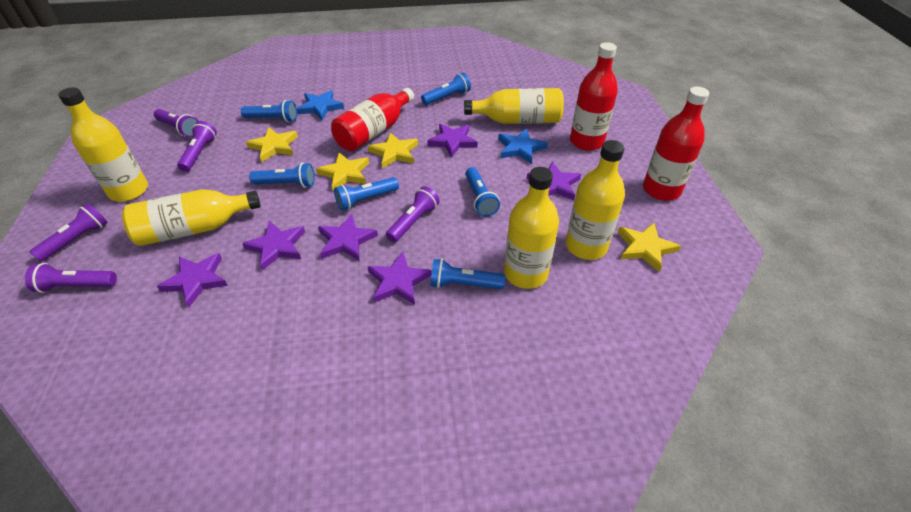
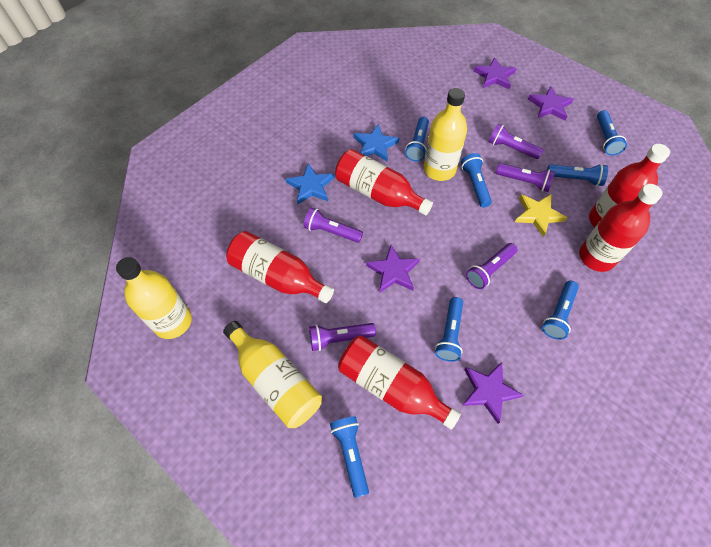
blue flashlight: 6 -> 7
purple star: 6 -> 4
red bottle: 3 -> 5
yellow bottle: 5 -> 3
yellow star: 4 -> 1

